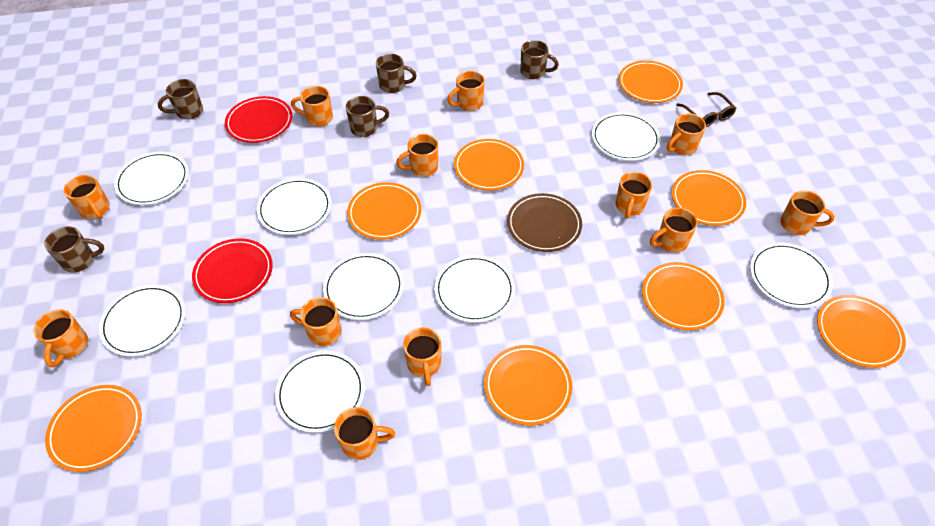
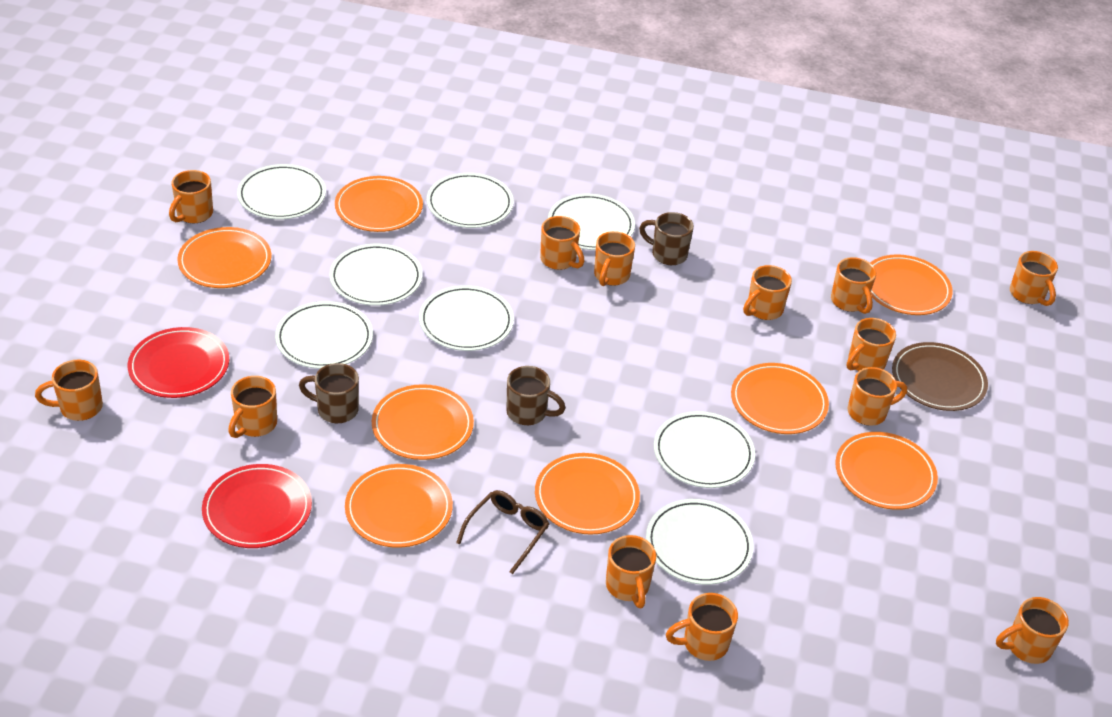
brown mug: 5 -> 3
orange mug: 12 -> 13

